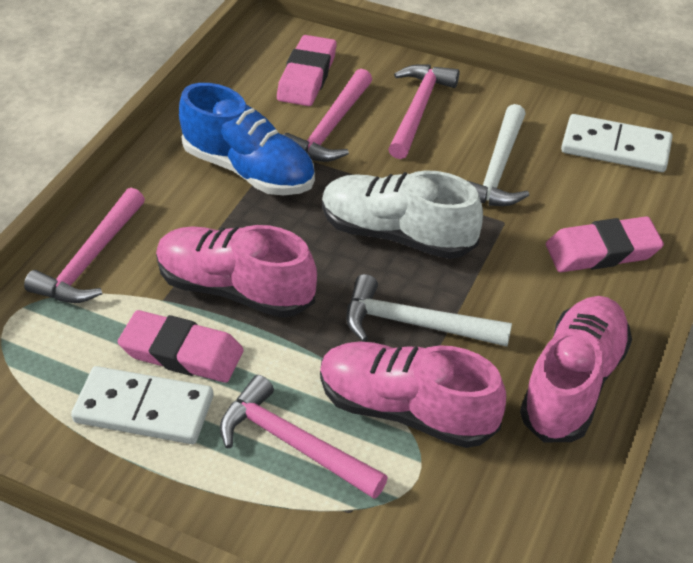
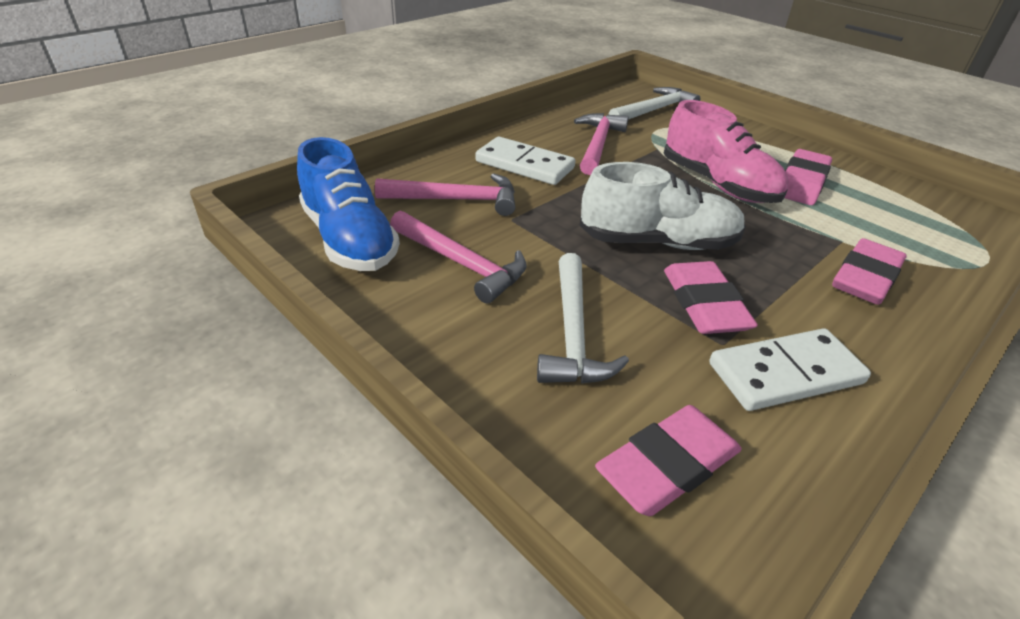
pink eraser: 3 -> 4
pink hammer: 4 -> 3
pink shoe: 3 -> 1

